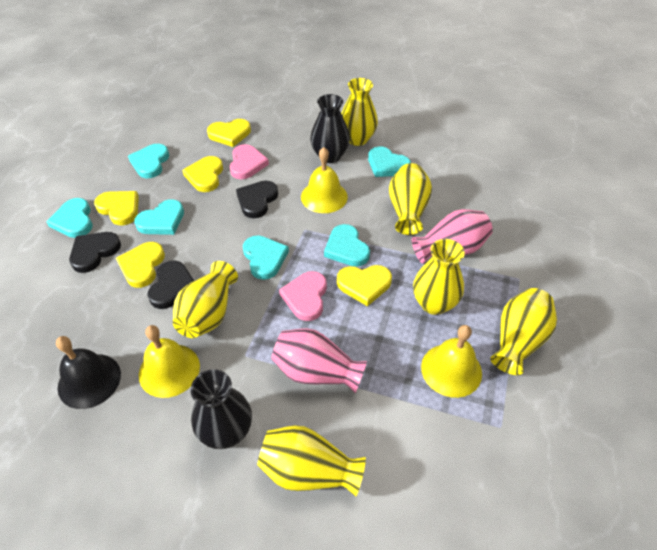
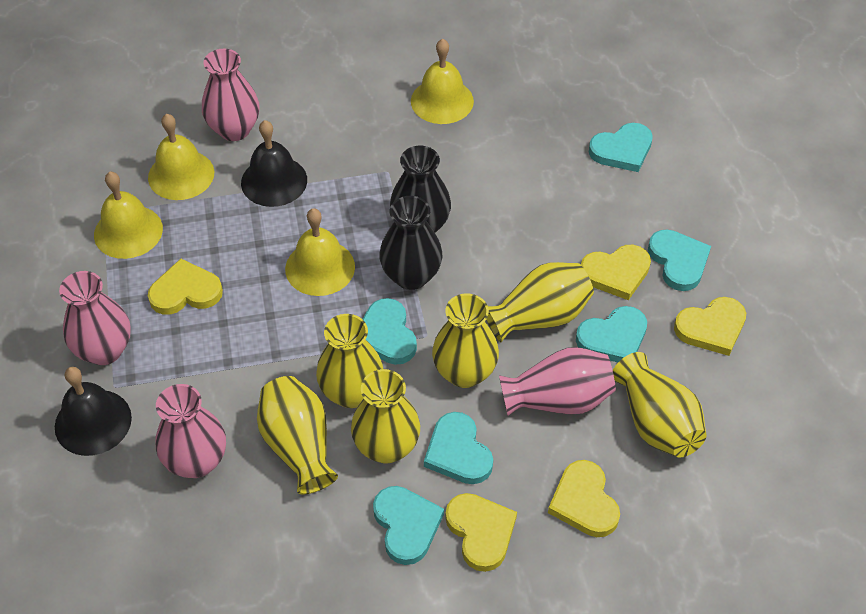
black bell: 1 -> 2
black heart: 3 -> 0
pink heart: 2 -> 0
pink vase: 2 -> 4
yellow bell: 3 -> 4

